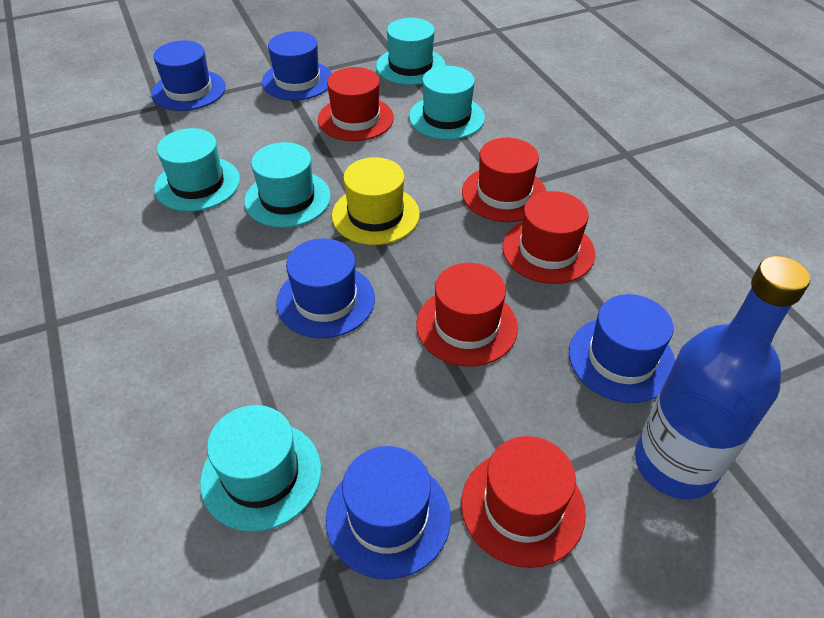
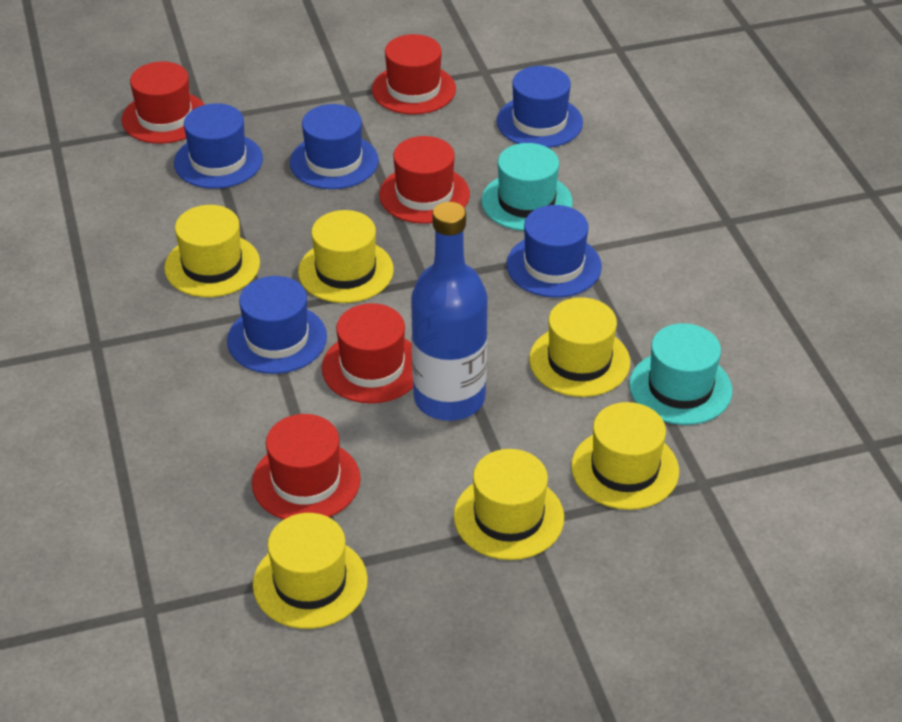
turquoise hat: 5 -> 2
yellow hat: 1 -> 6

